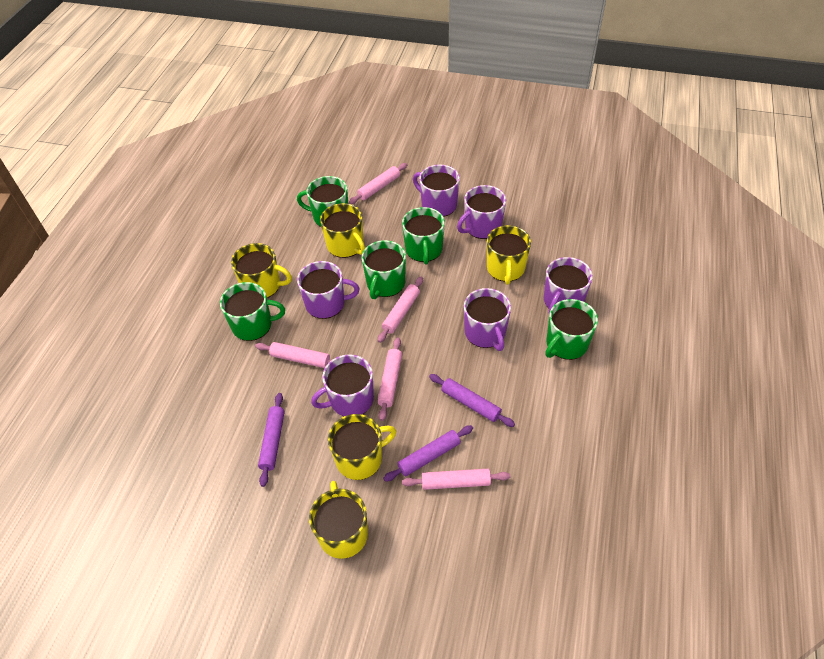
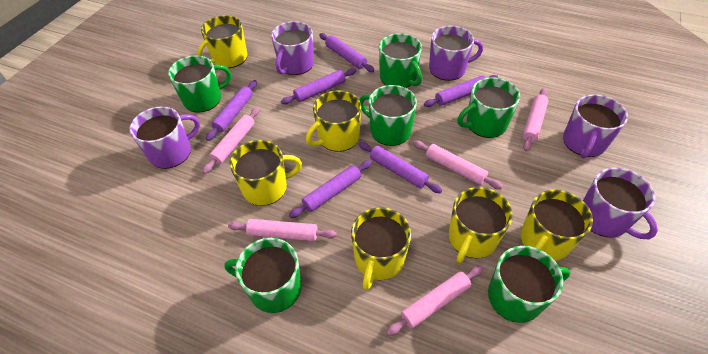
green mug: 5 -> 6
purple mug: 6 -> 5
purple rolling pin: 3 -> 6
yellow mug: 5 -> 6

